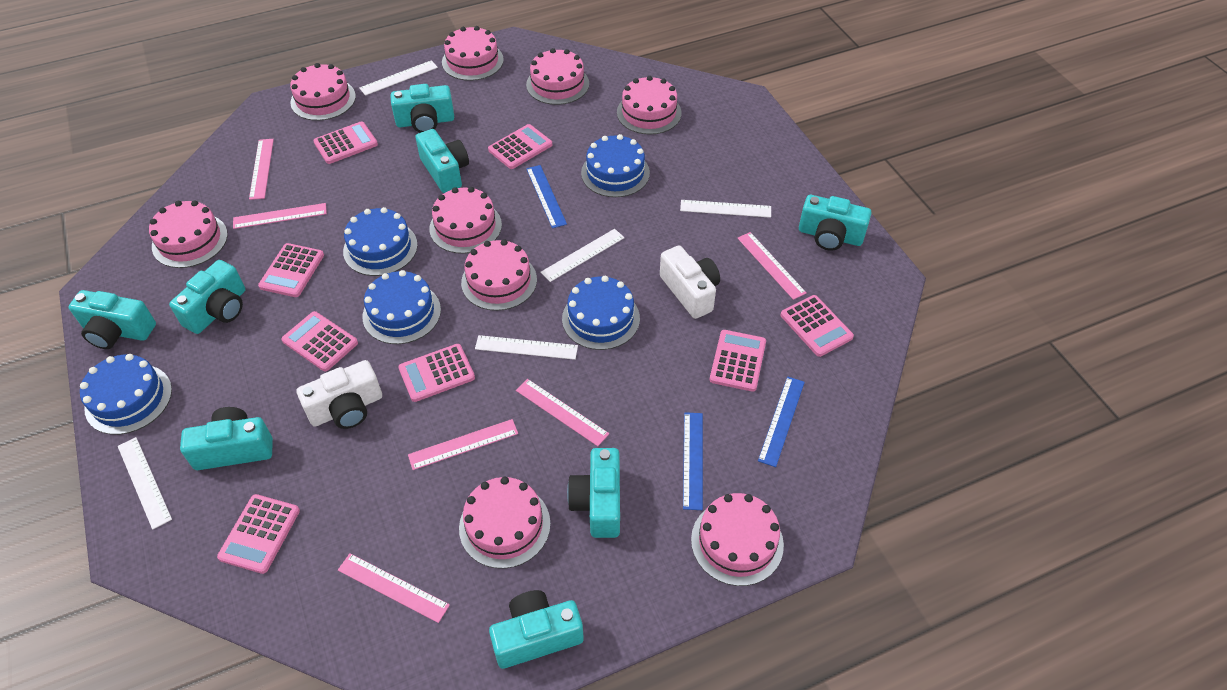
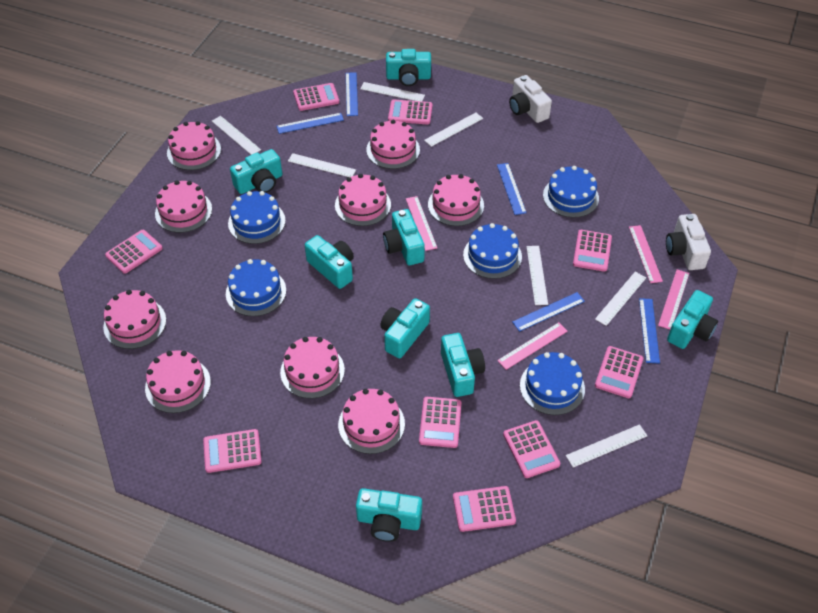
blue ruler: 3 -> 5
pink calculator: 8 -> 9
pink ruler: 6 -> 4
white ruler: 5 -> 7

